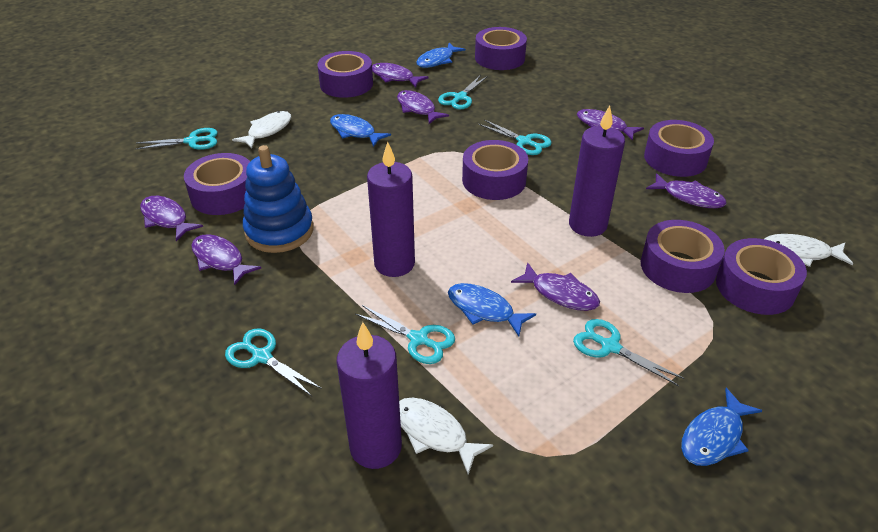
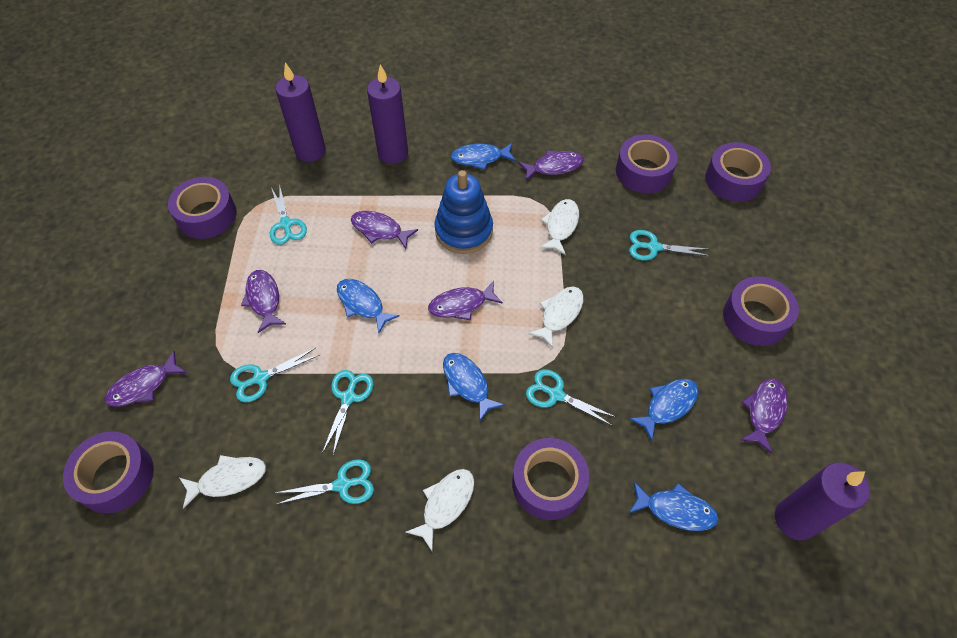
blue fish: 4 -> 5
purple fish: 7 -> 6
purple tape: 7 -> 6
white fish: 3 -> 4

